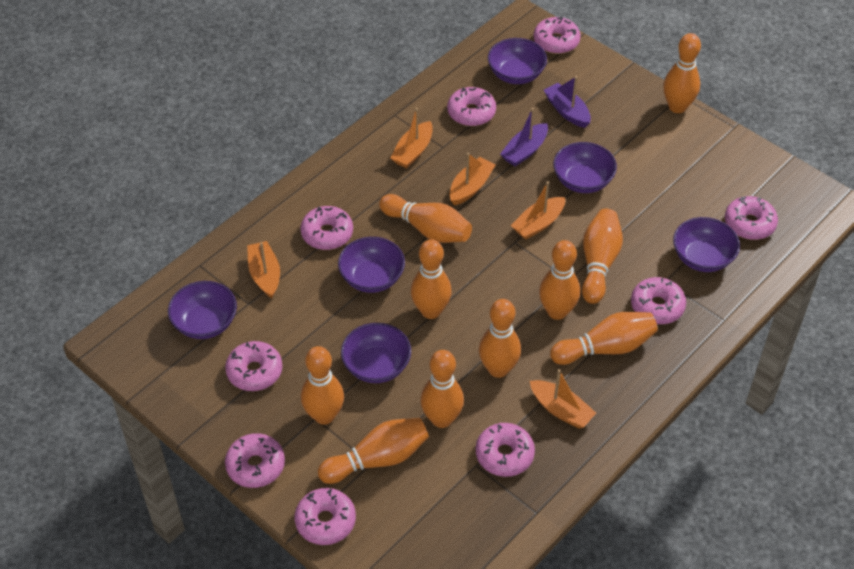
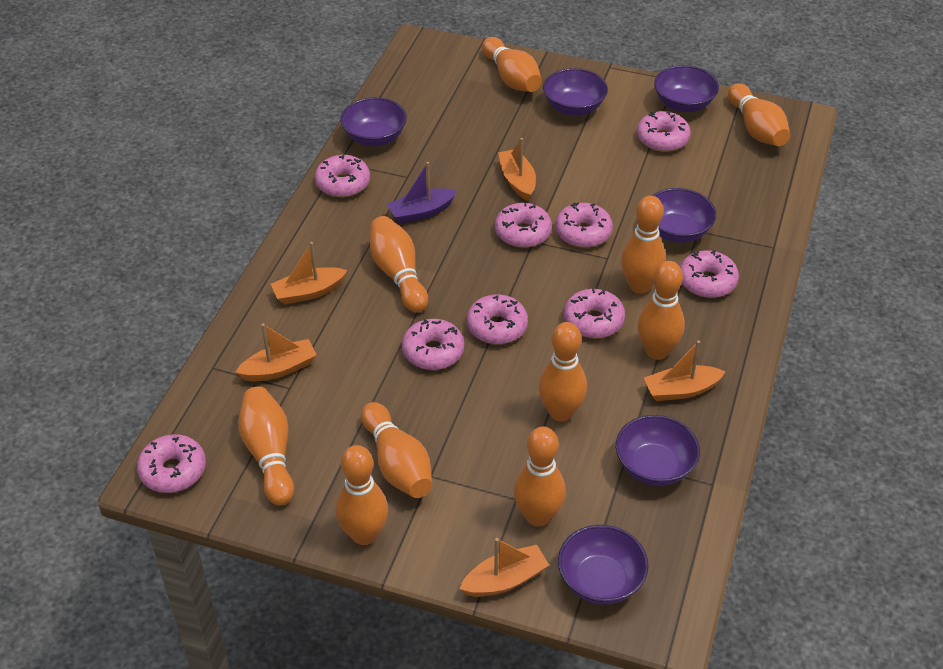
purple boat: 2 -> 1

